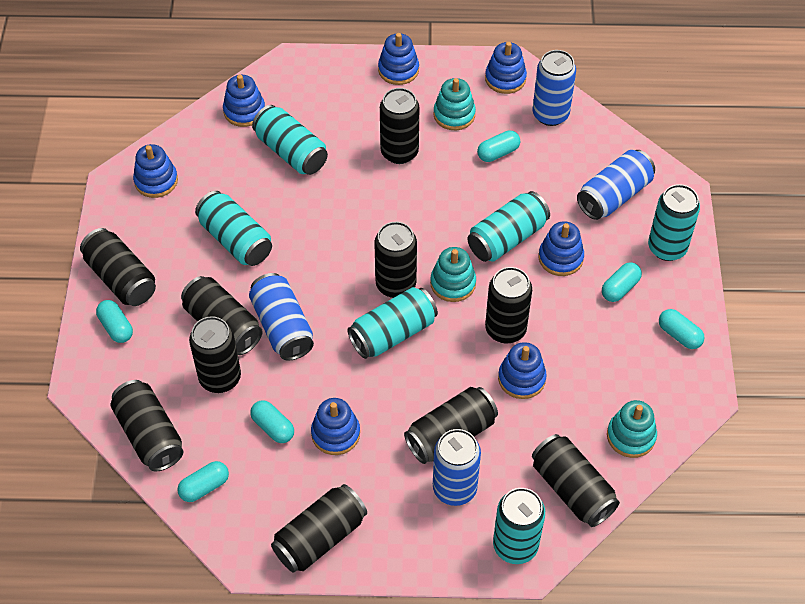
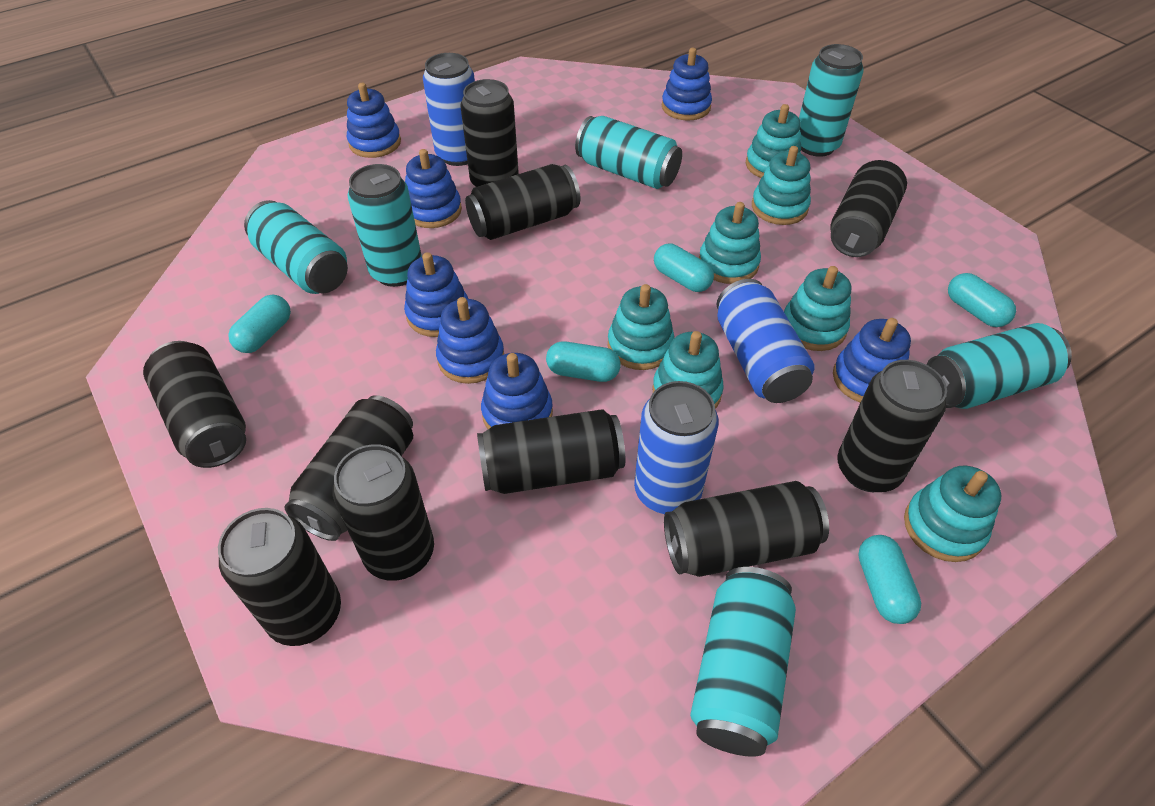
blue can: 4 -> 3
turquoise capsule: 6 -> 5
turquoise stacking toy: 3 -> 7

